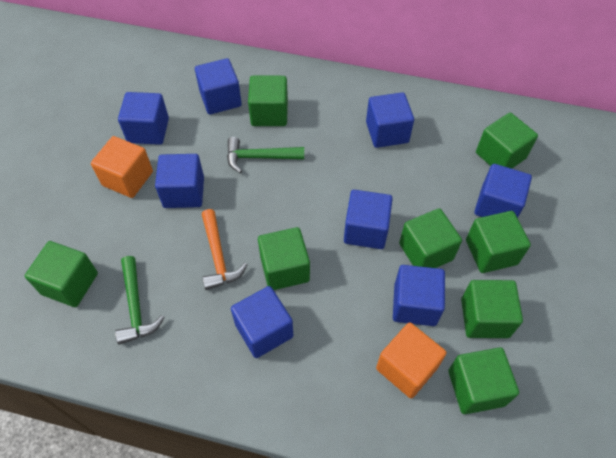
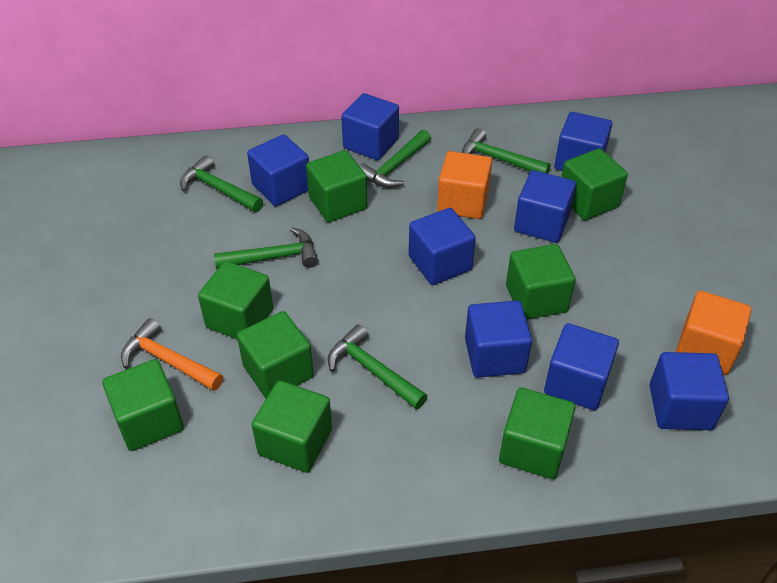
green hammer: 2 -> 5

